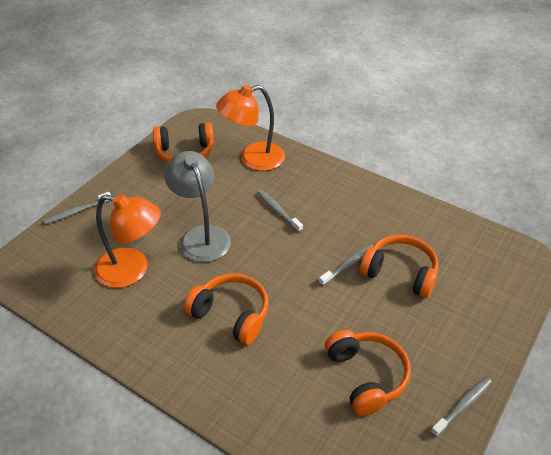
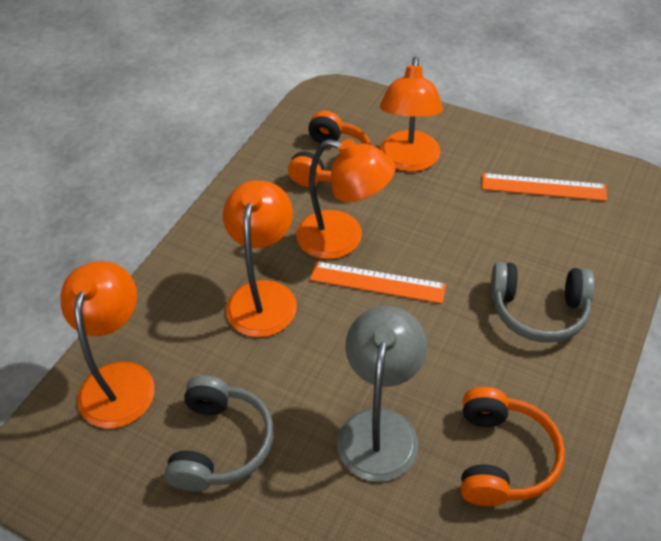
grey headphones: 0 -> 2
grey toothbrush: 4 -> 0
orange headphones: 4 -> 2
orange lamp: 2 -> 4
orange ruler: 0 -> 2

